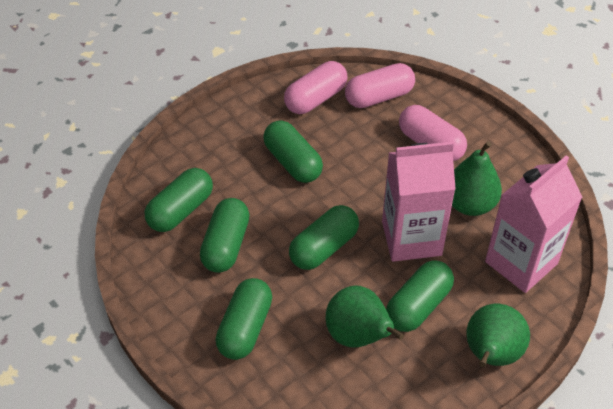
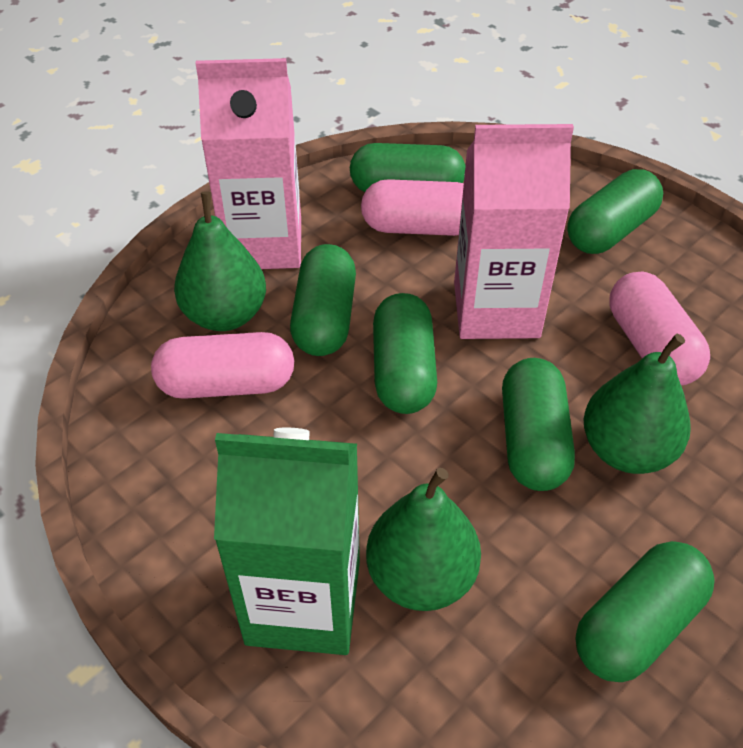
green carton: 0 -> 1

